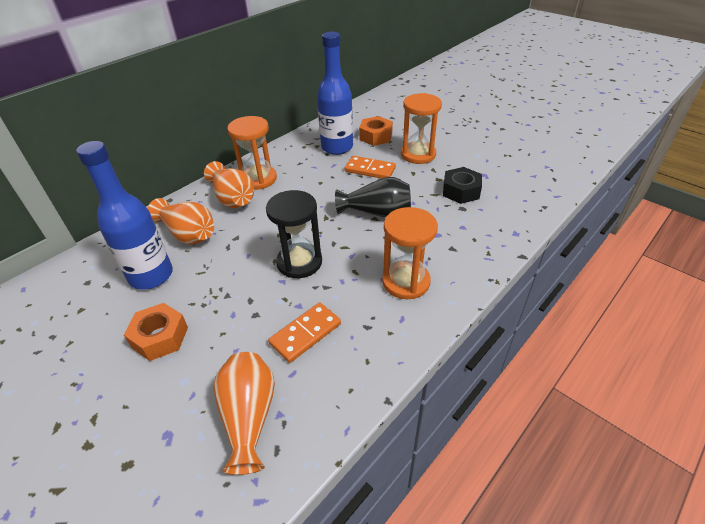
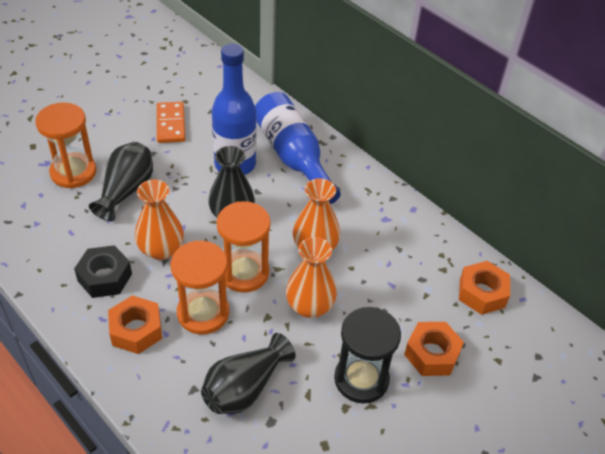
black vase: 1 -> 3
orange domino: 2 -> 1
orange nut: 2 -> 3

